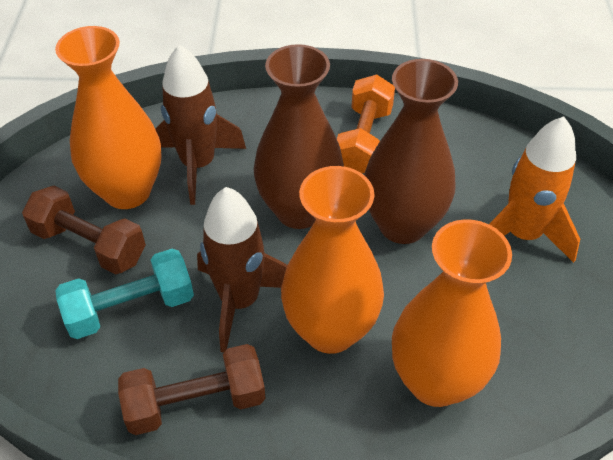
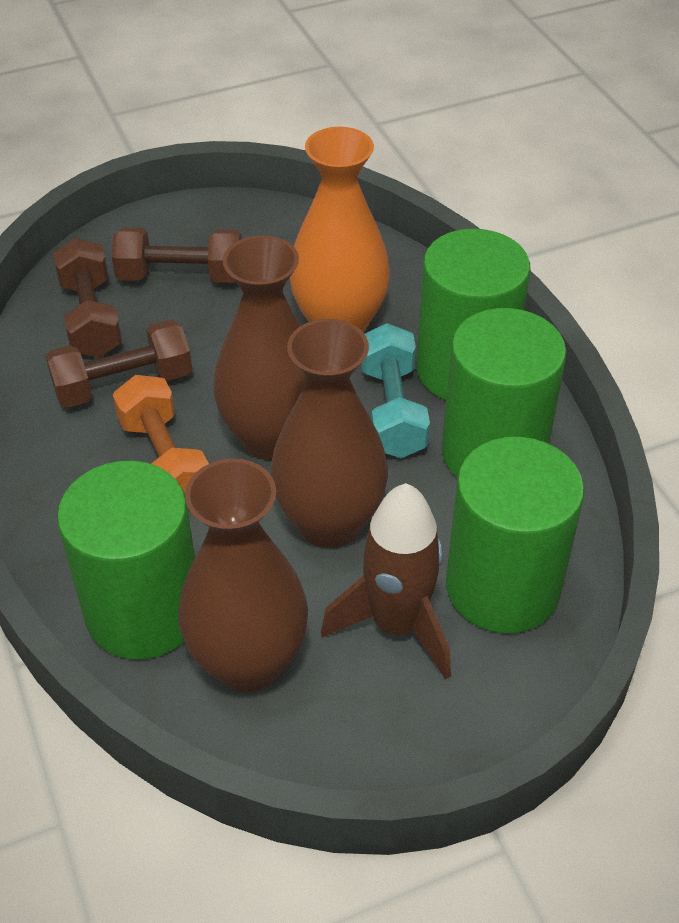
brown dumbbell: 2 -> 3
brown rocket: 2 -> 1
brown vase: 2 -> 3
green cylinder: 0 -> 4
orange rocket: 1 -> 0
orange vase: 3 -> 1

